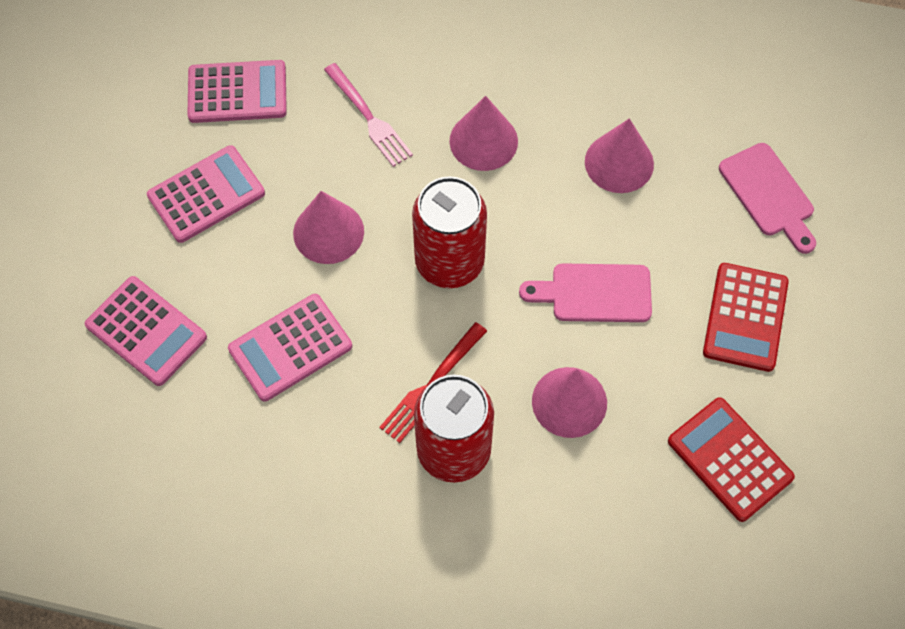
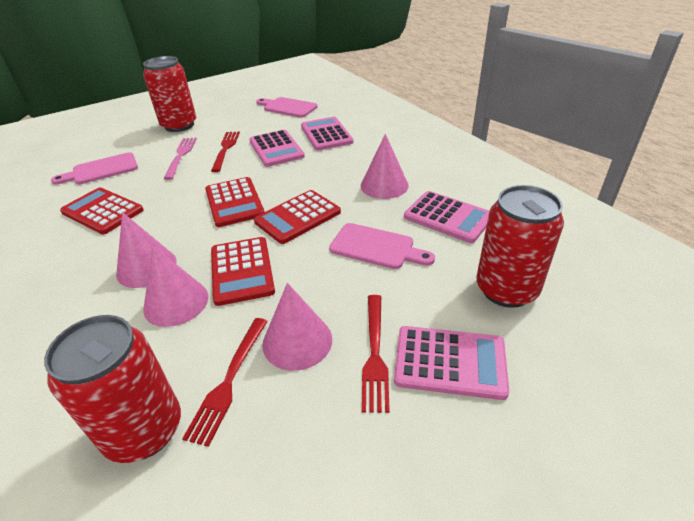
pink cutting board: 2 -> 3
red calculator: 2 -> 4
red can: 2 -> 3
red fork: 1 -> 3

